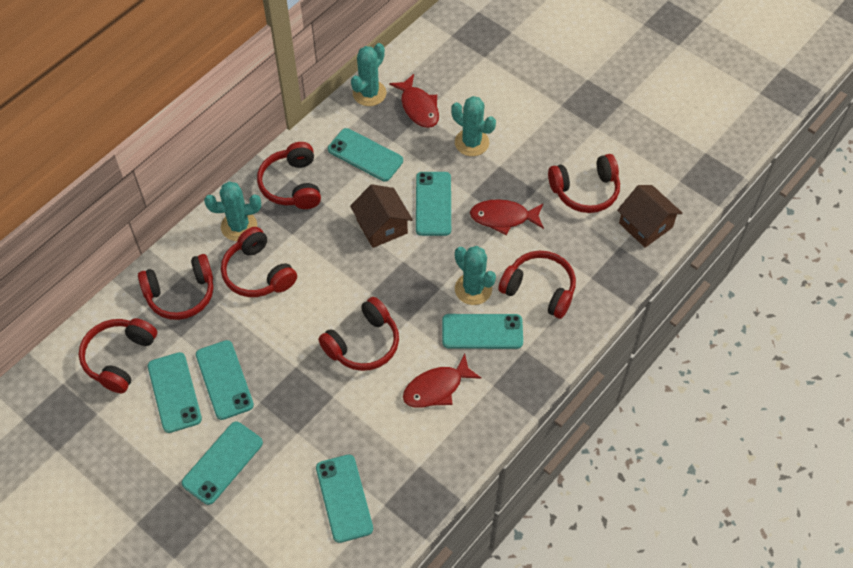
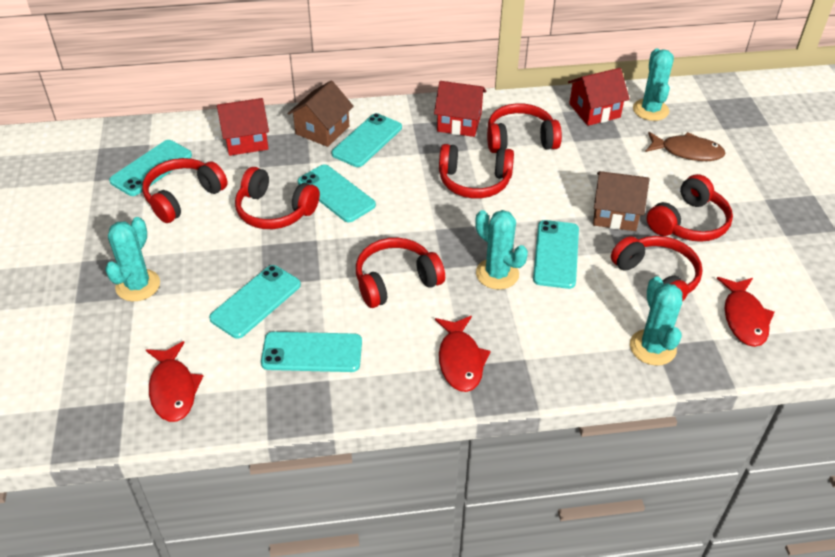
brown fish: 0 -> 1
red house: 0 -> 3
turquoise phone: 7 -> 6

